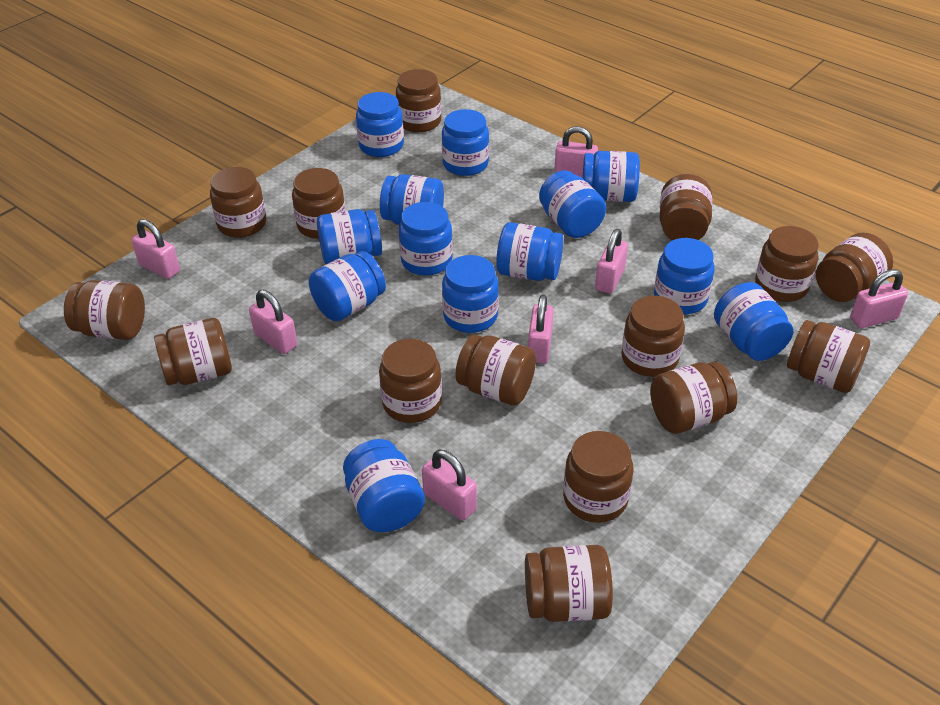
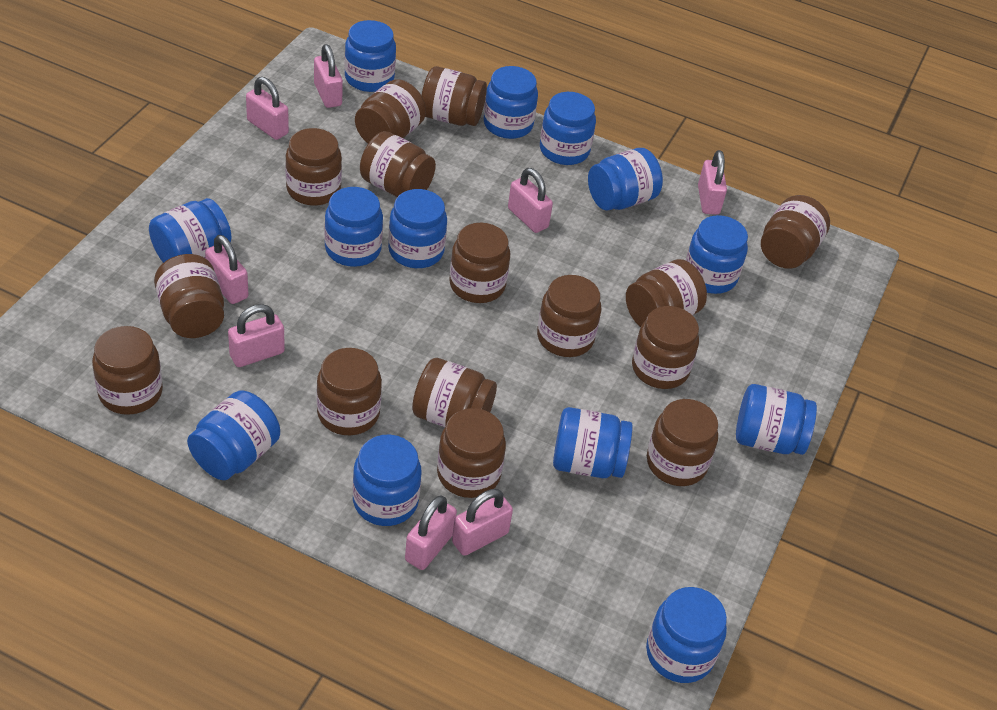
pink padlock: 7 -> 8

